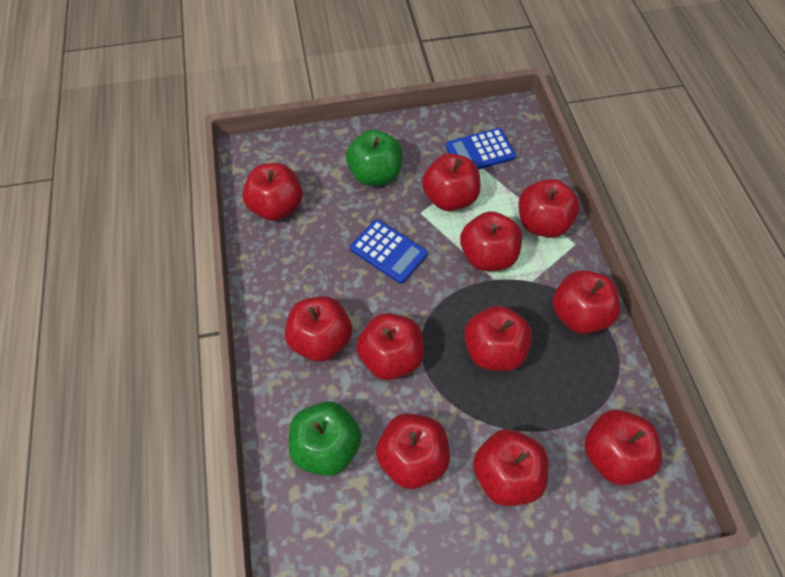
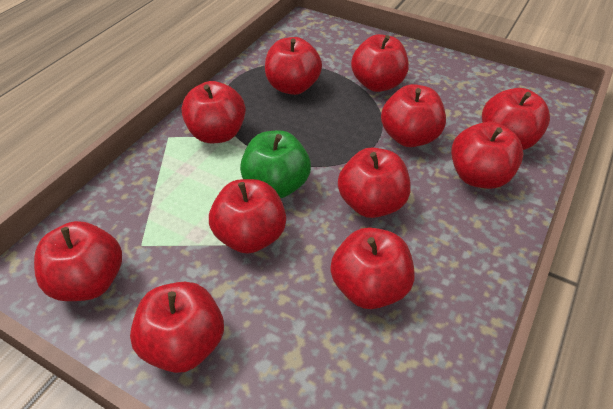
blue calculator: 2 -> 0
green apple: 2 -> 1

